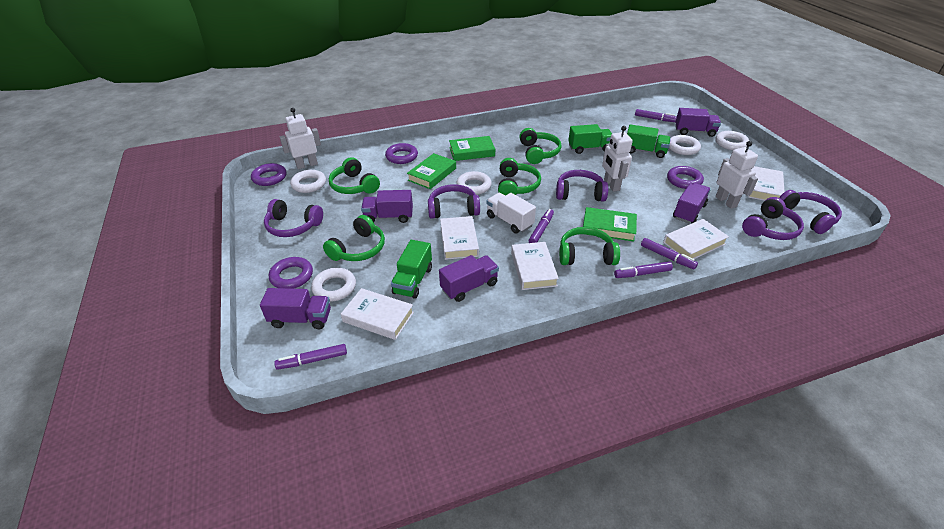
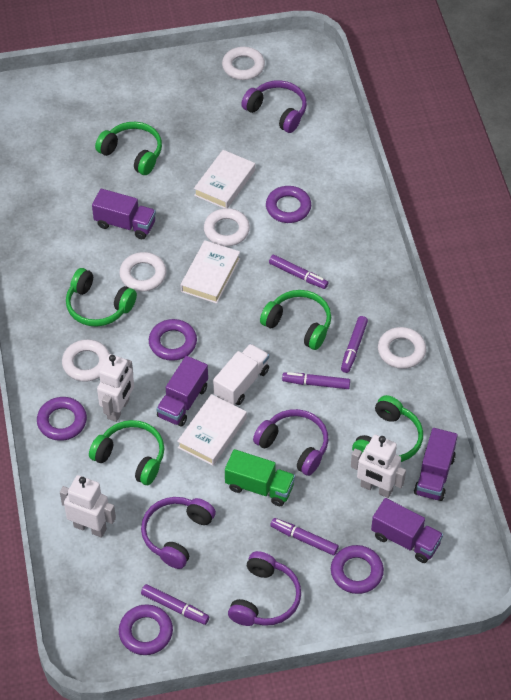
green book: 3 -> 0
green truck: 3 -> 1
purple headphones: 5 -> 4
purple ring: 4 -> 5
purple truck: 5 -> 4
white book: 5 -> 3

